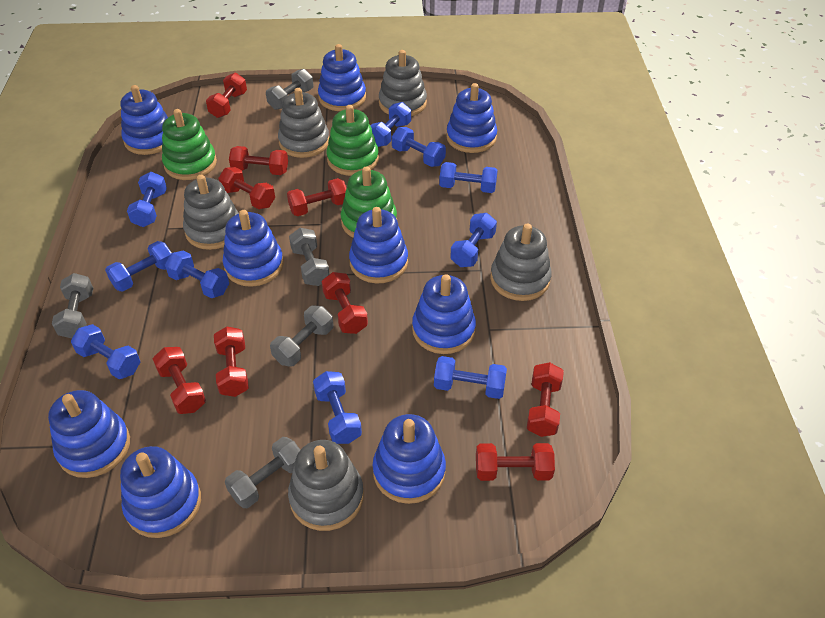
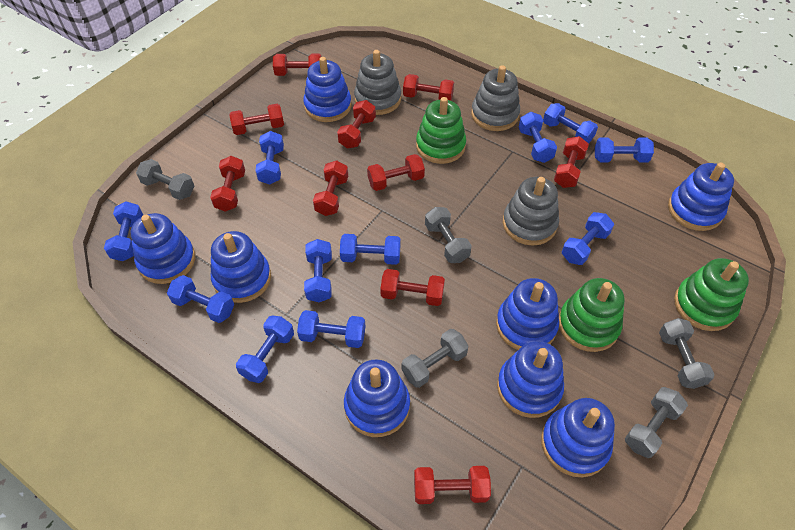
blue dumbbell: 10 -> 11
blue stacking toy: 9 -> 8
grey stacking toy: 5 -> 3
red dumbbell: 9 -> 10

